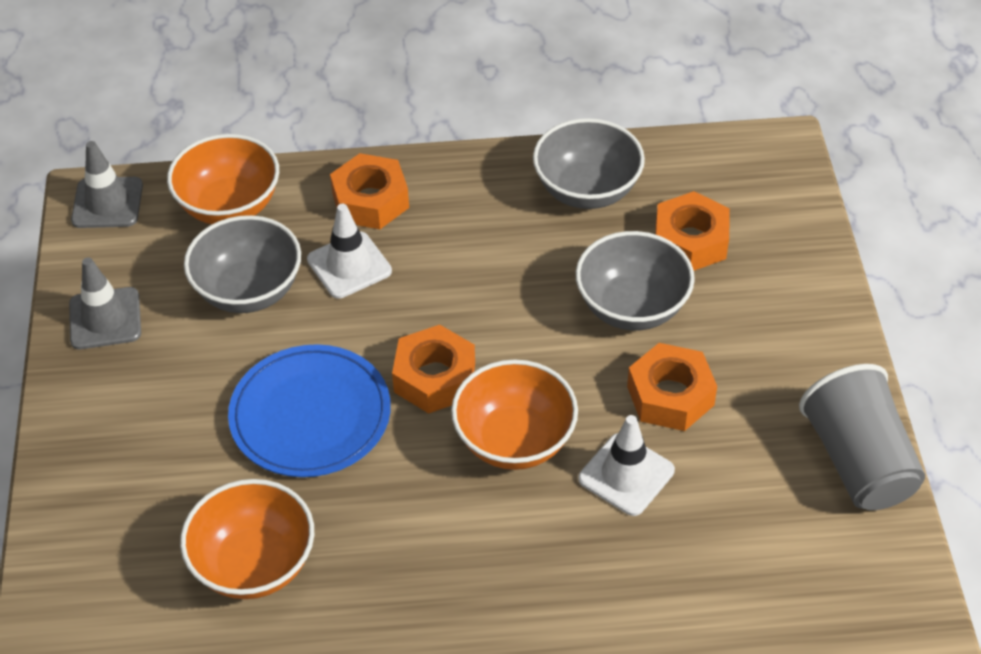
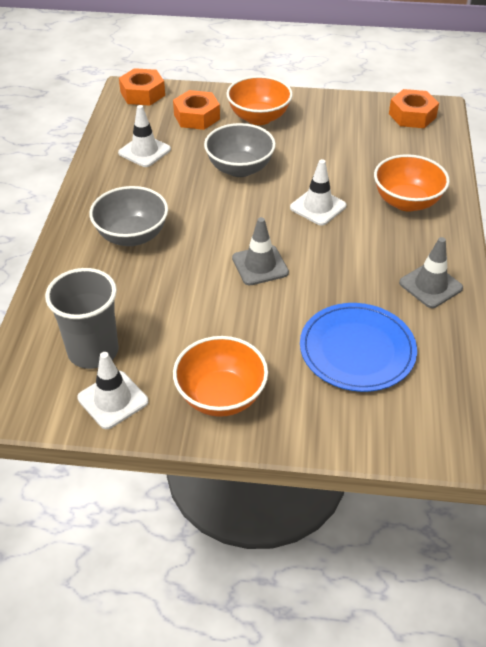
grey bowl: 3 -> 2
orange nut: 4 -> 3
white traffic cone: 2 -> 3

